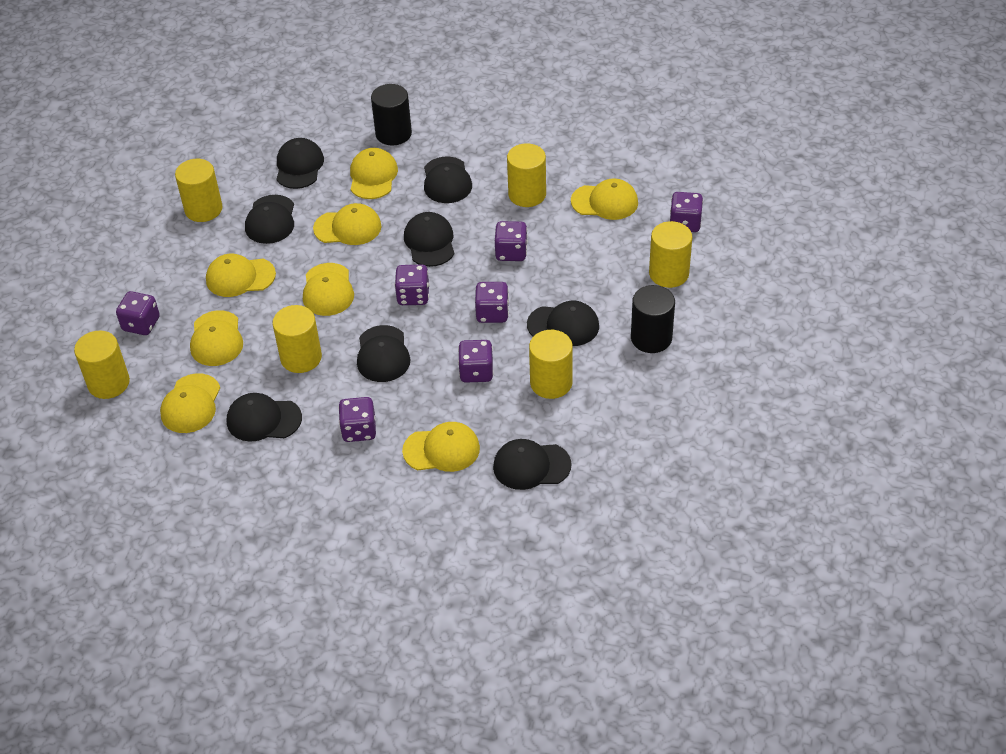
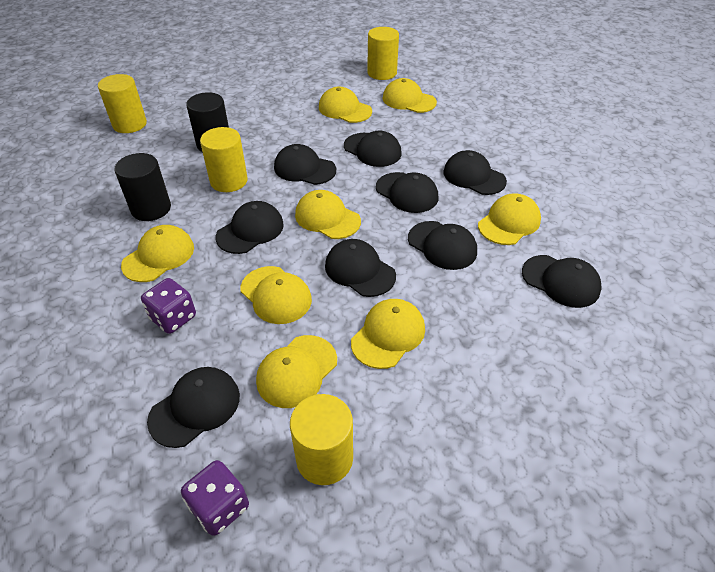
black cap: 8 -> 9
purple dice: 7 -> 2
yellow cylinder: 6 -> 4

